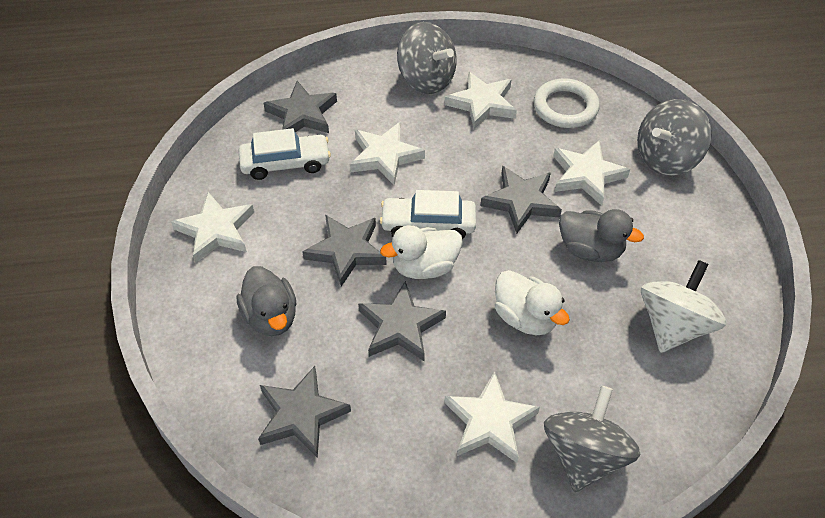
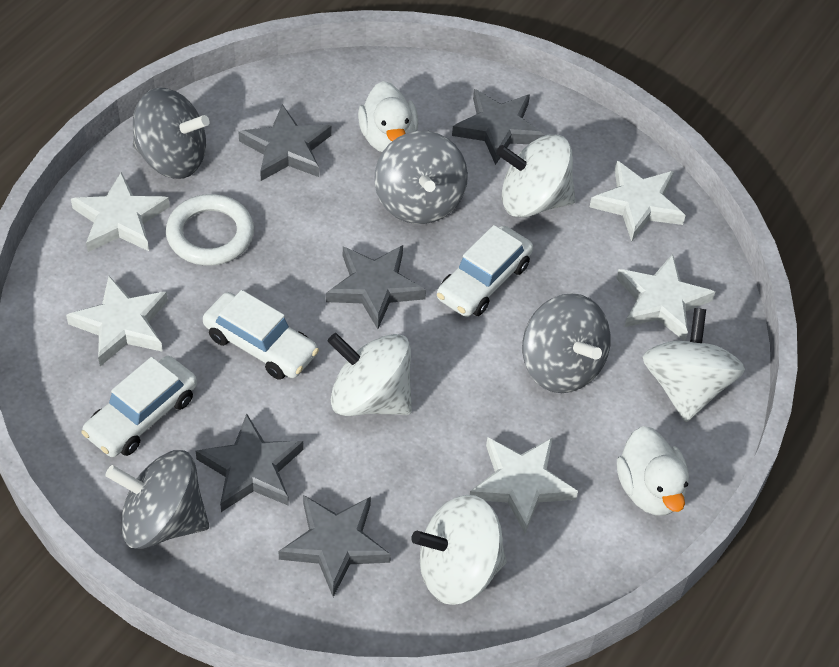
grey duck: 2 -> 0
grey spinning top: 3 -> 4
white car: 2 -> 3
white spinning top: 1 -> 4

